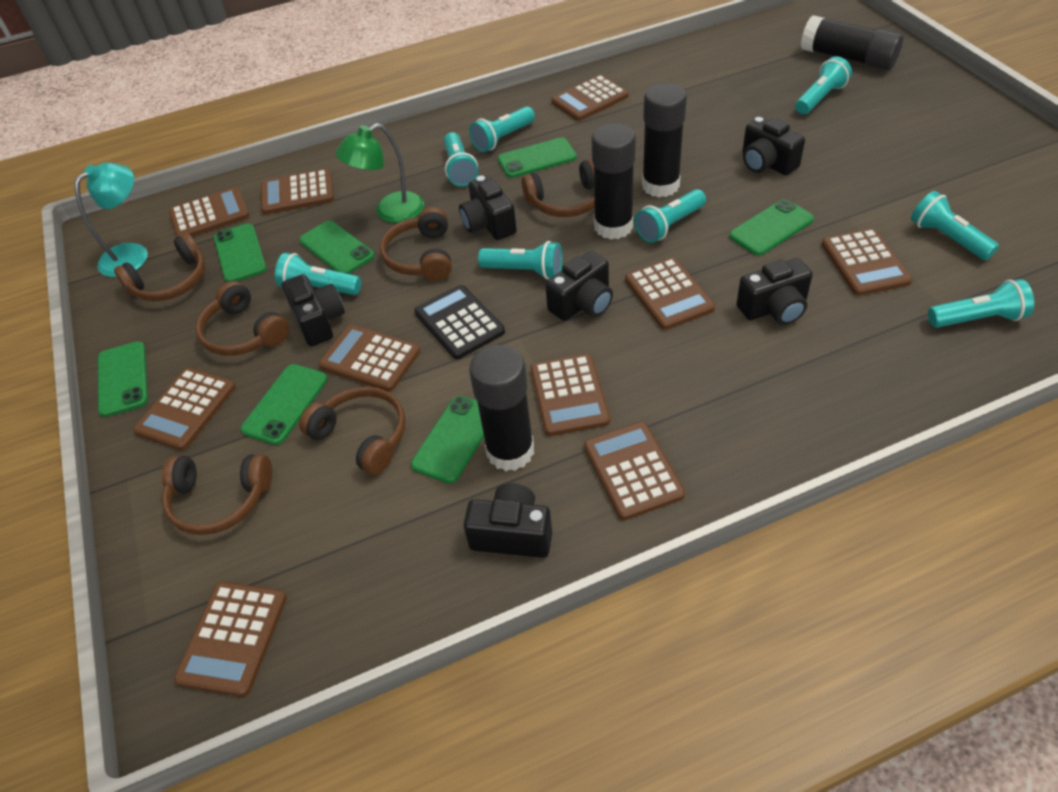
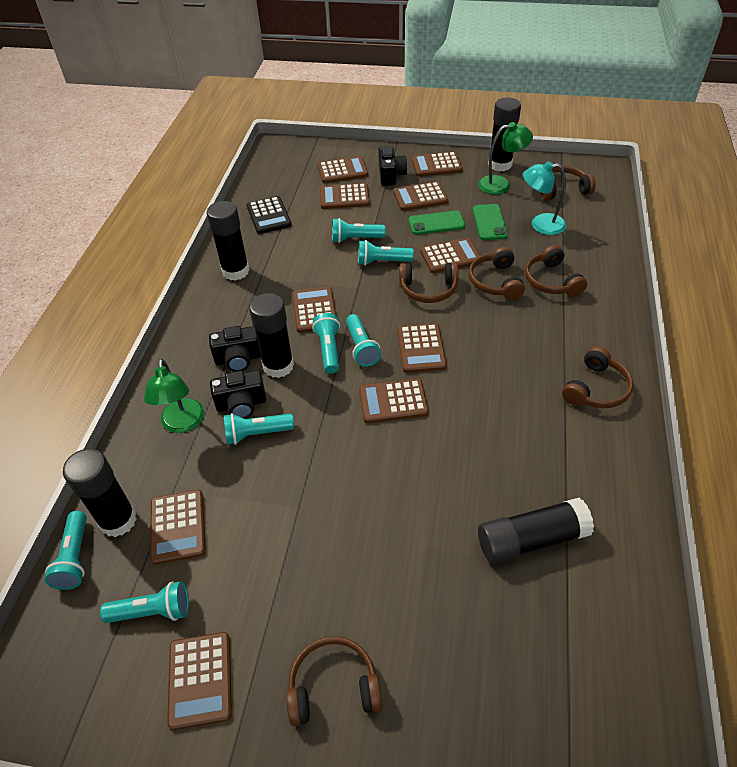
black camera: 6 -> 3
black glue stick: 4 -> 5
green lamp: 1 -> 2
green phone: 7 -> 2
turquoise flashlight: 8 -> 7

